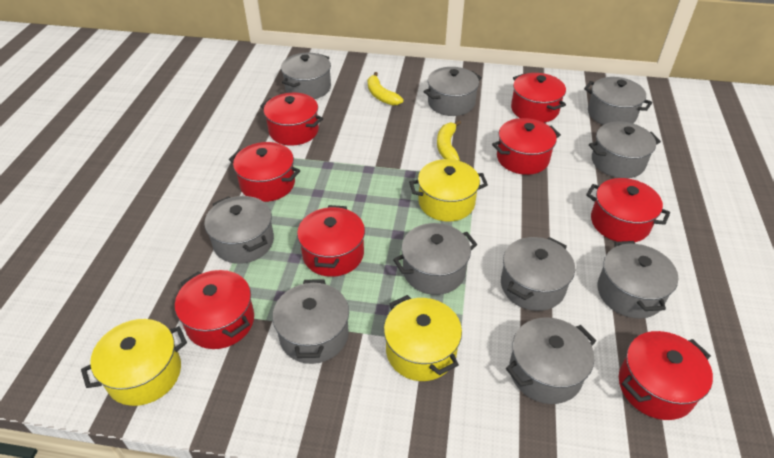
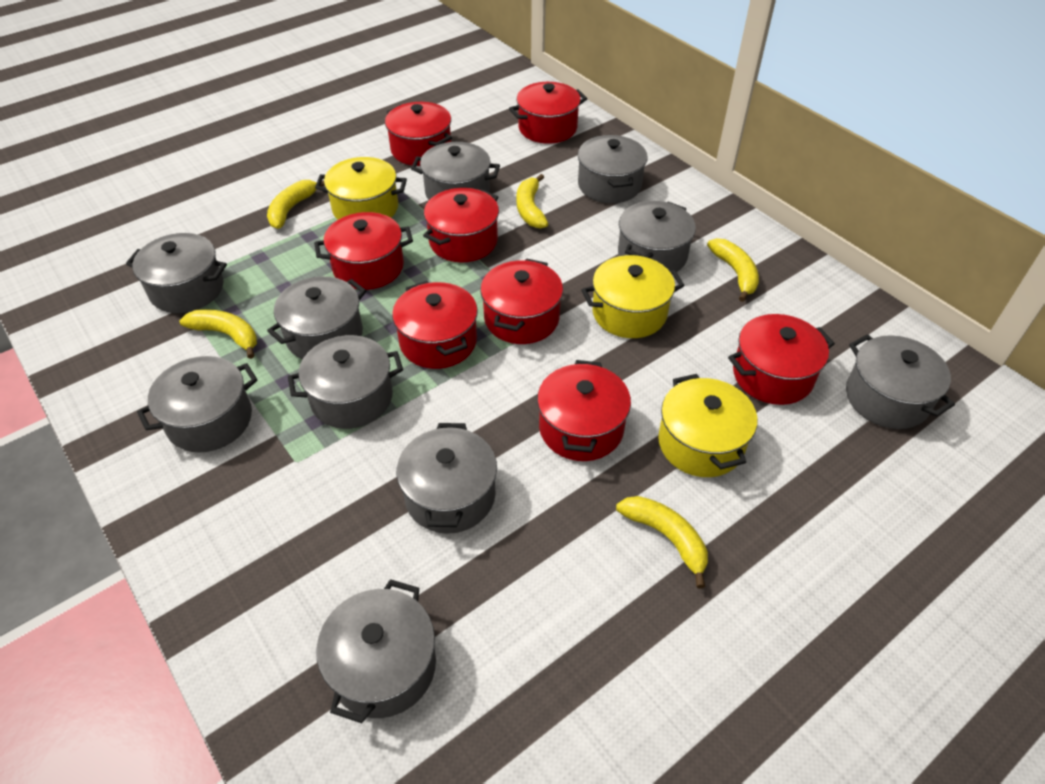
yellow banana: 2 -> 5

